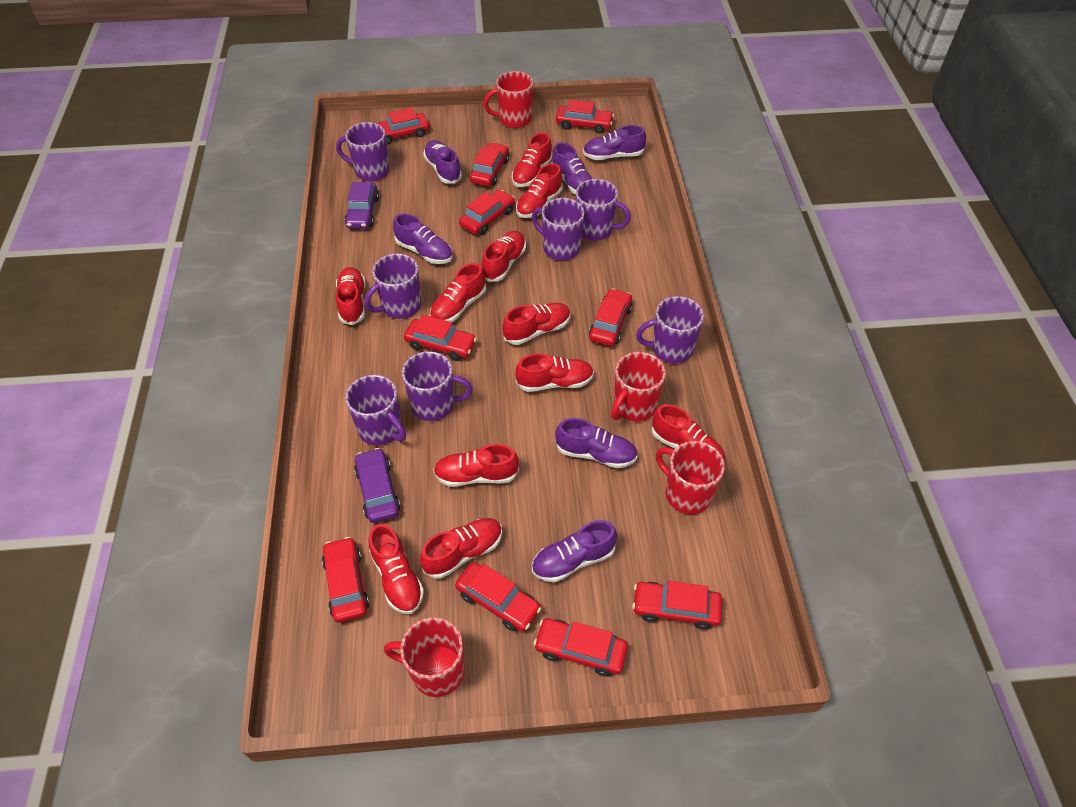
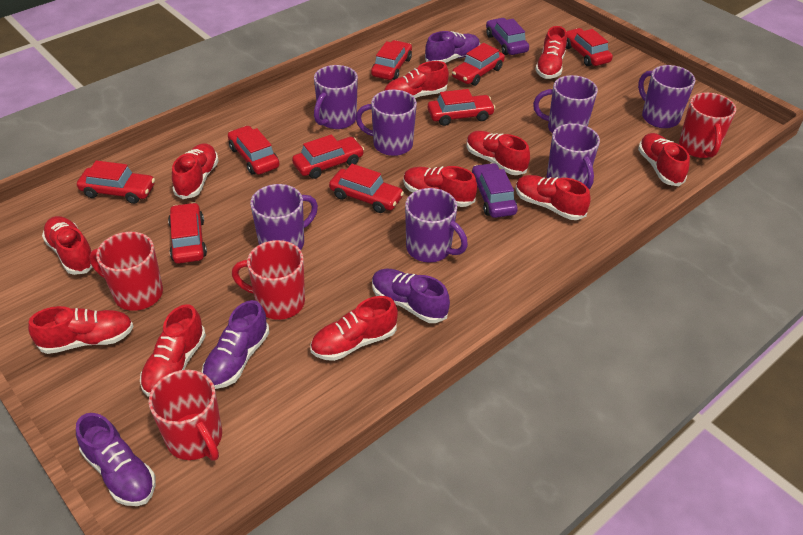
purple shoe: 6 -> 4
red car: 10 -> 9

